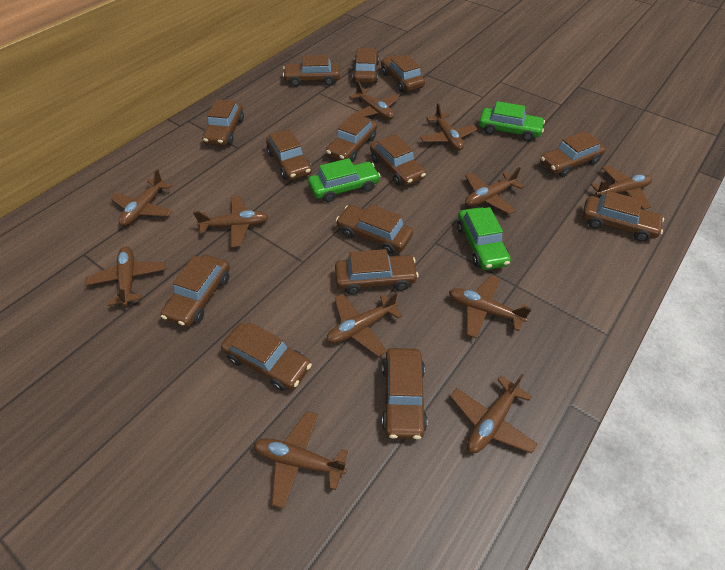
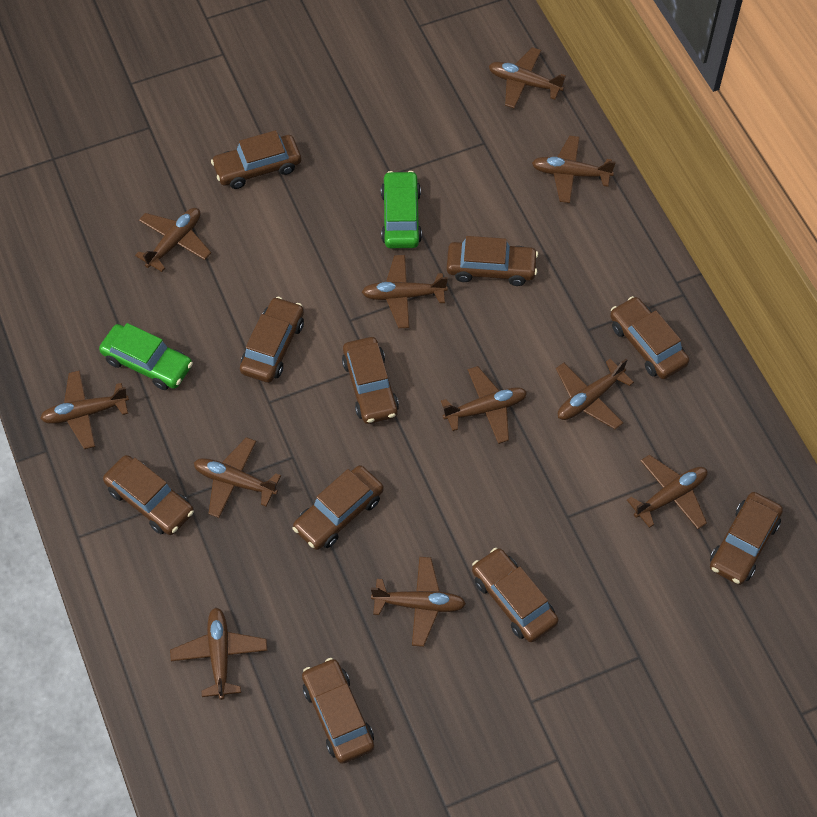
brown car: 14 -> 10
green car: 3 -> 2

